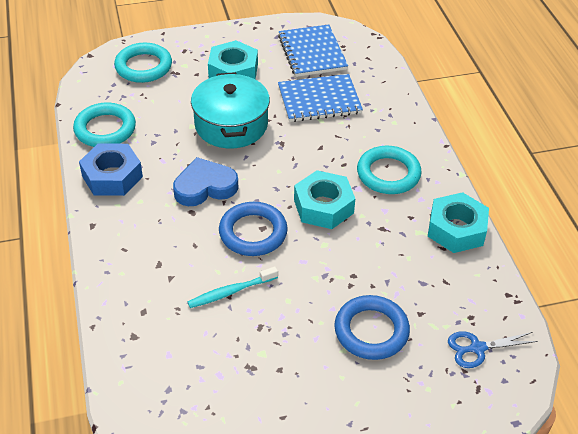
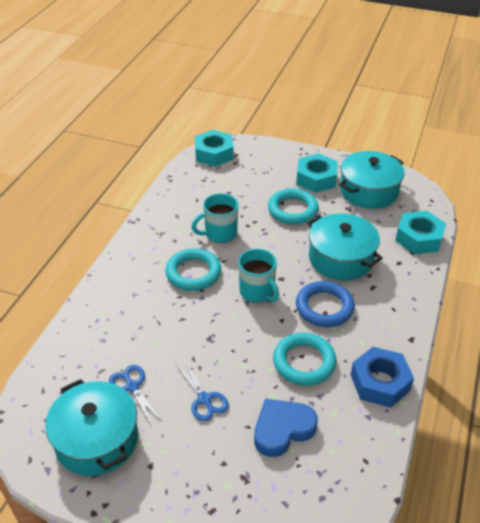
blue notebook: 2 -> 0
blue ring: 2 -> 1
blue scissors: 1 -> 2
turquoise mug: 0 -> 2
turquoise pot: 1 -> 3
turquoise toothbrush: 1 -> 0

